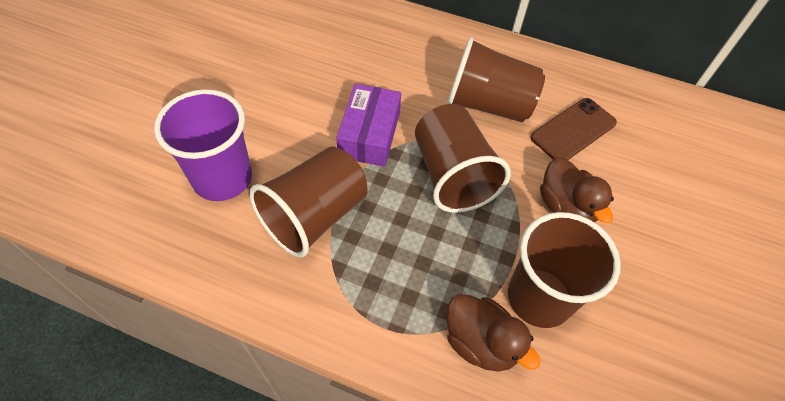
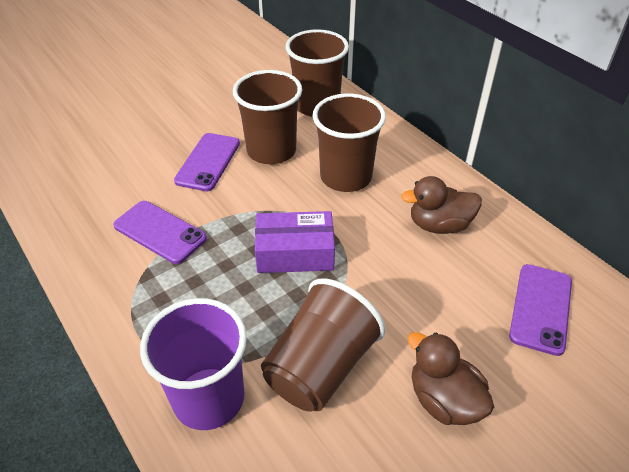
brown phone: 1 -> 0
purple phone: 0 -> 3

